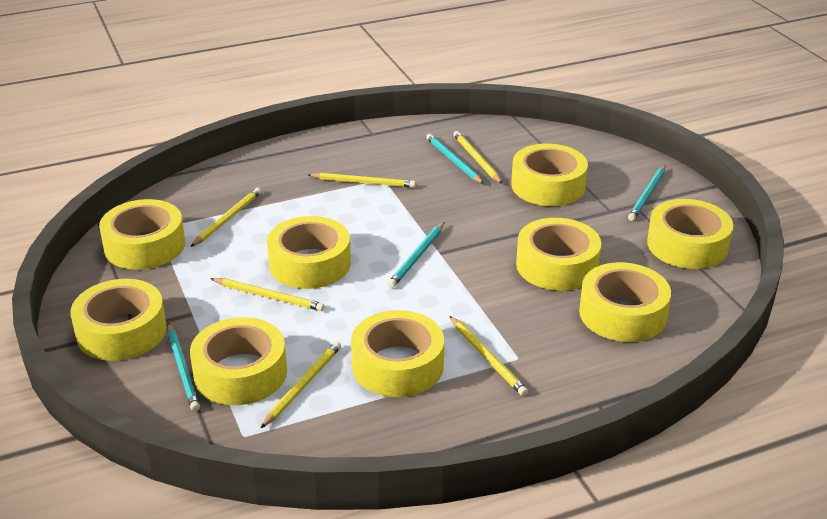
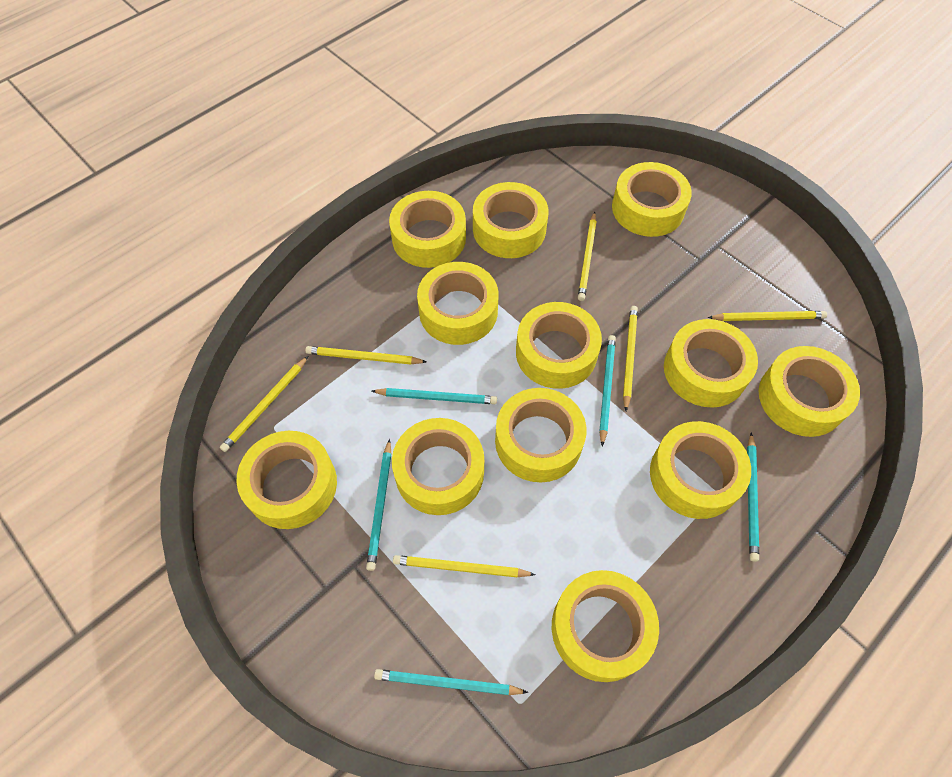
turquoise pencil: 4 -> 5
yellow tape: 9 -> 12

